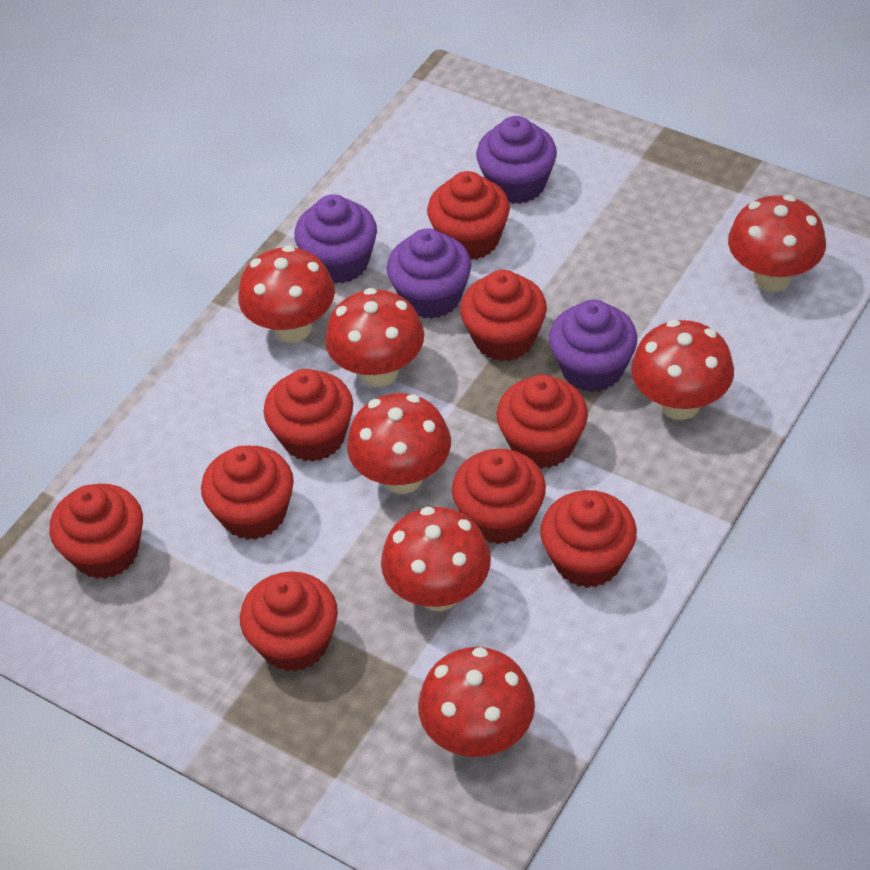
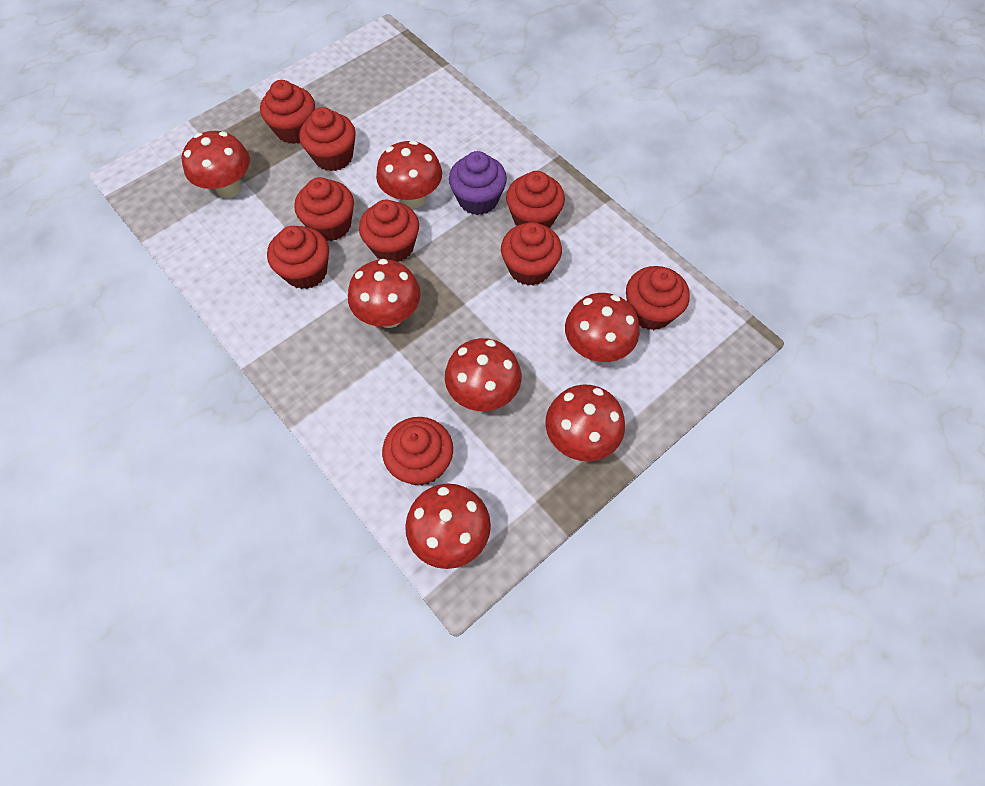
purple cupcake: 4 -> 1

